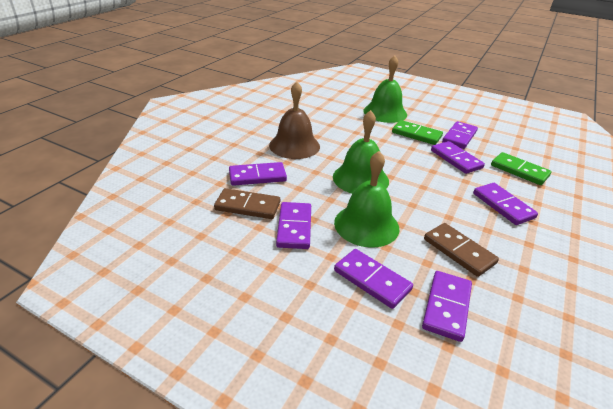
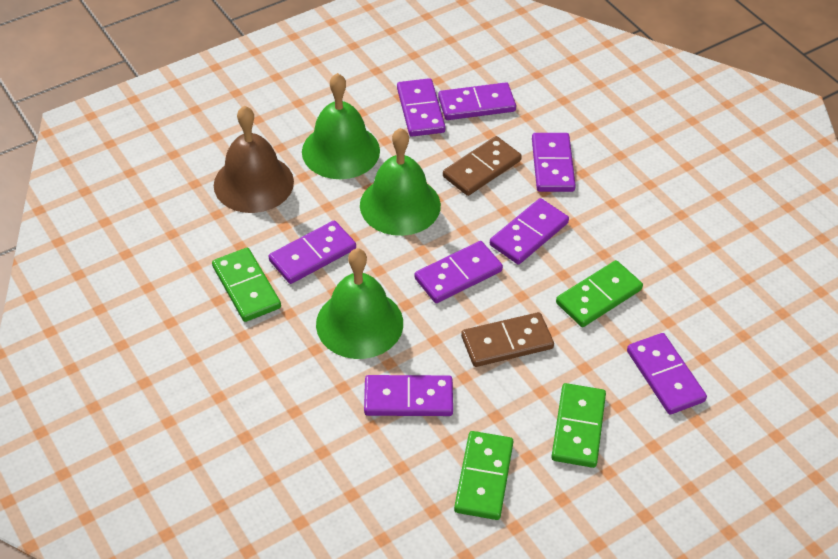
green domino: 2 -> 4
purple domino: 7 -> 8

